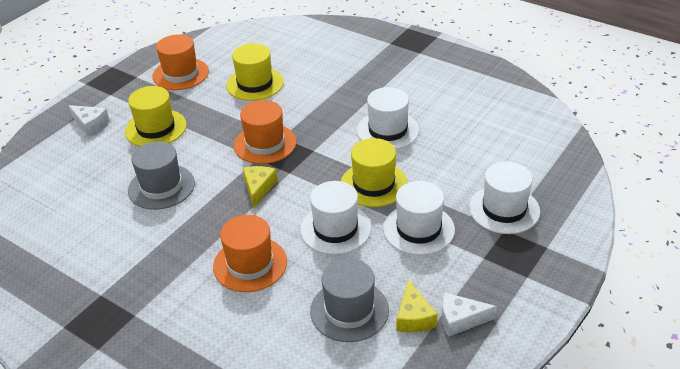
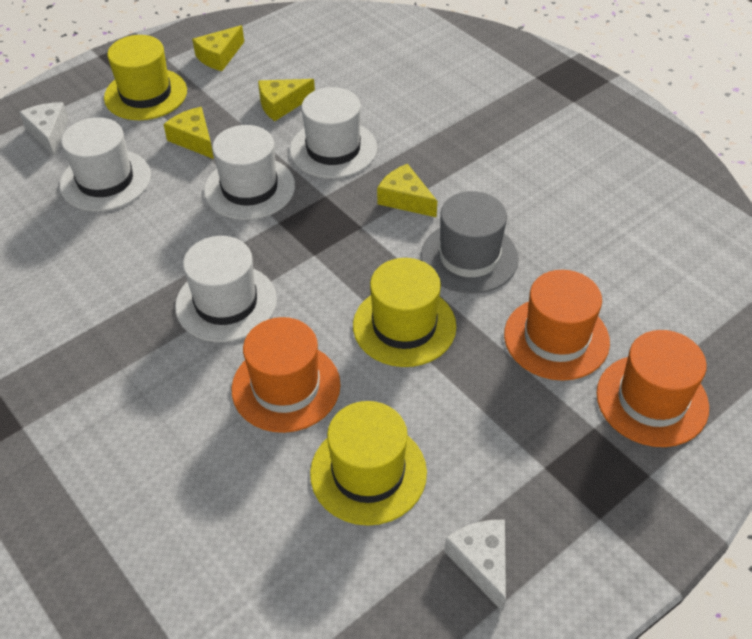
grey hat: 2 -> 1
yellow cheese: 2 -> 4

